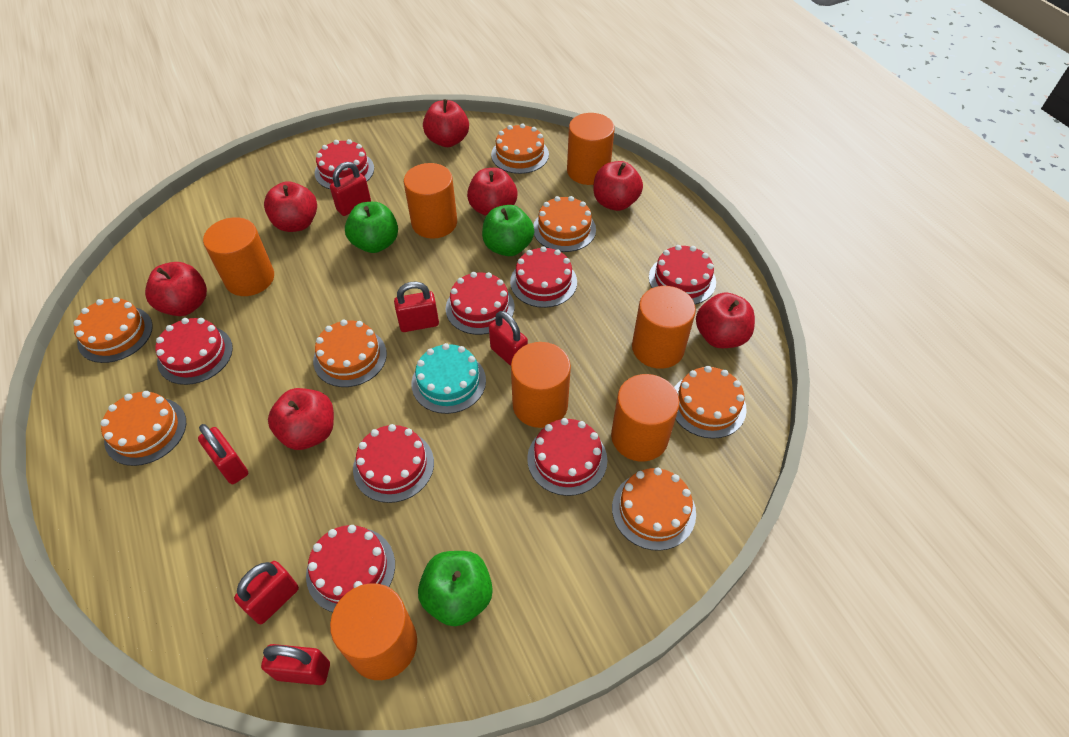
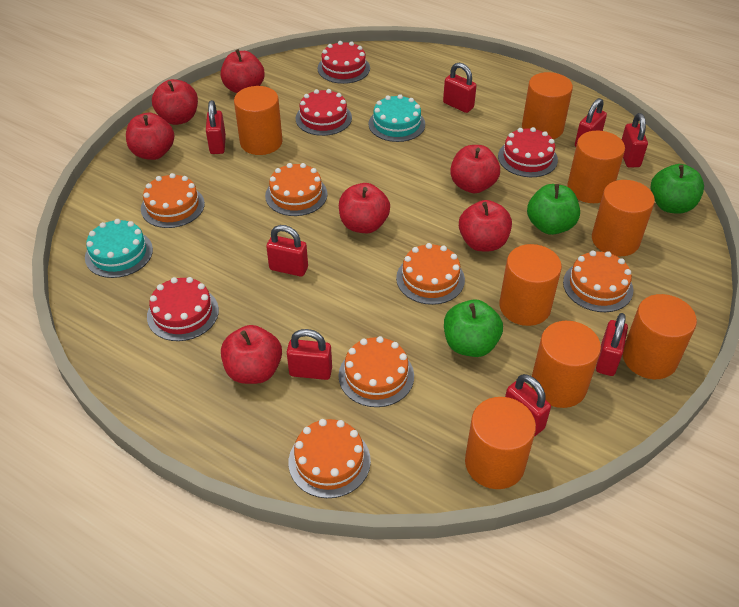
orange cake: 7 -> 6
orange cylinder: 7 -> 8
red cake: 8 -> 4
red padlock: 6 -> 8
turquoise cake: 1 -> 2

